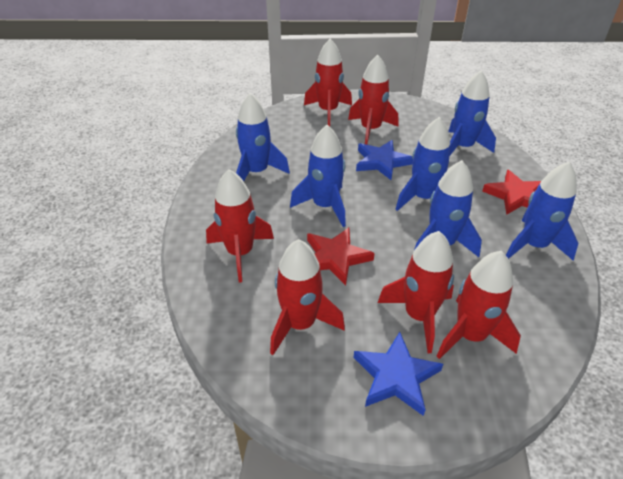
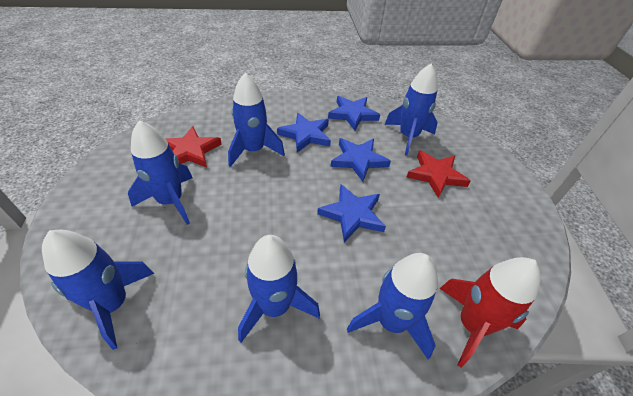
blue star: 2 -> 4
red rocket: 6 -> 1

